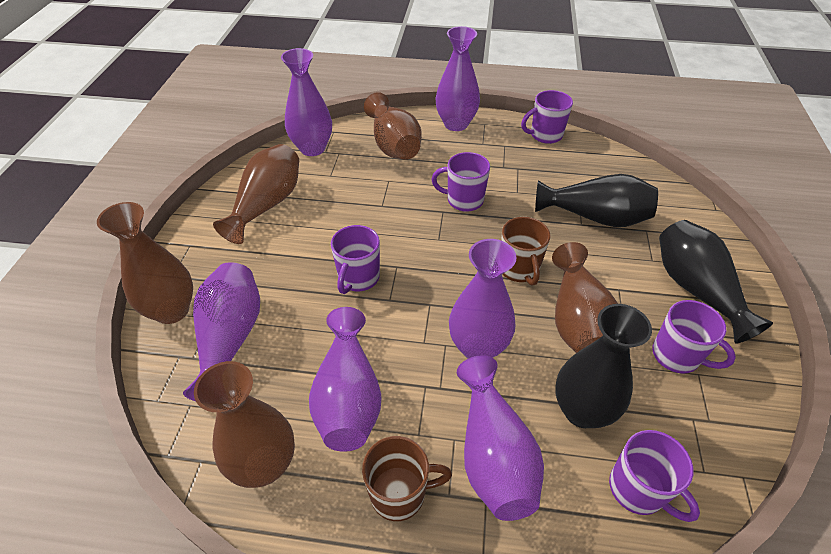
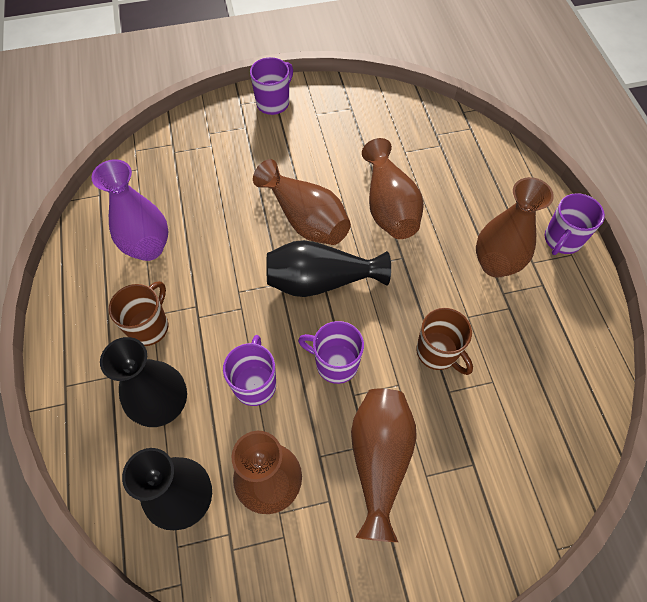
purple mug: 5 -> 4
purple vase: 6 -> 1

